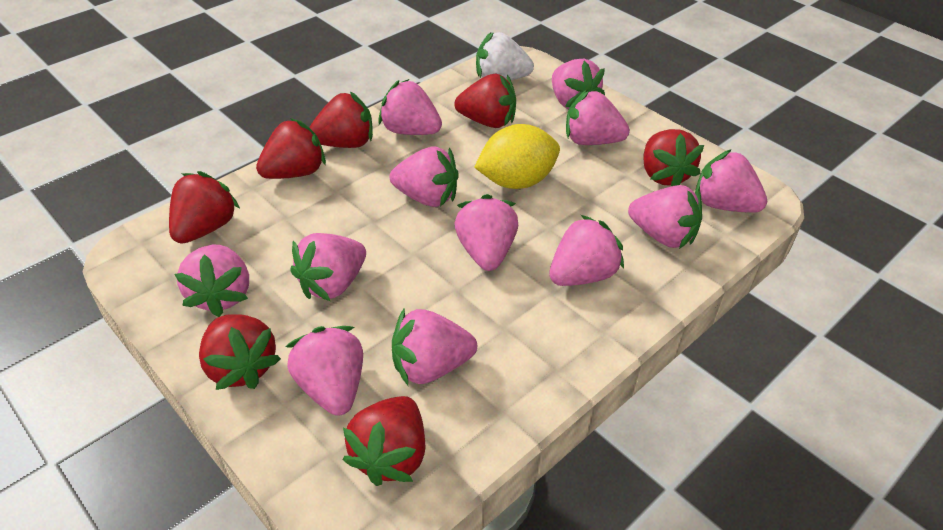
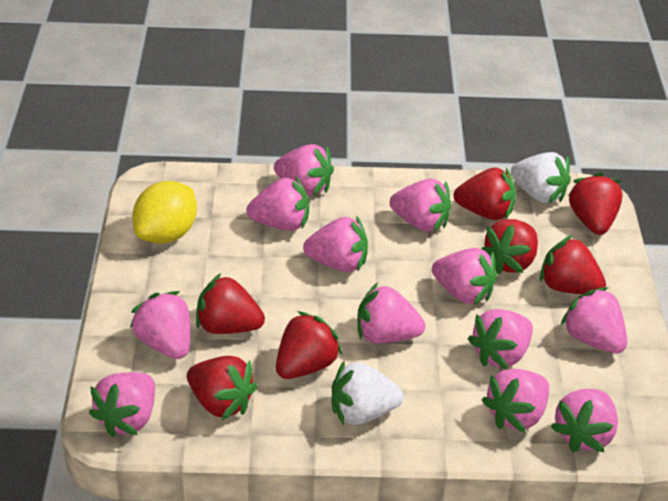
white strawberry: 1 -> 2

